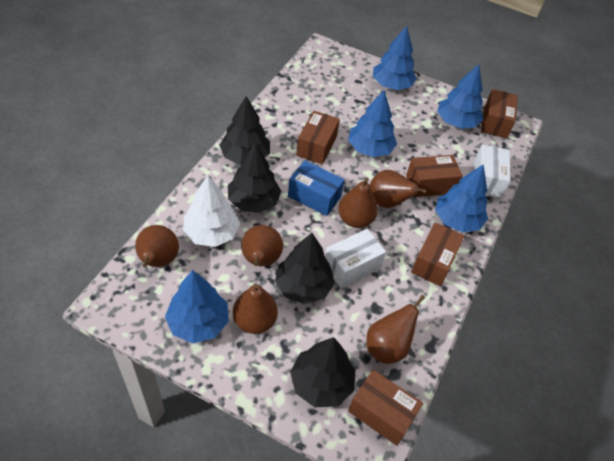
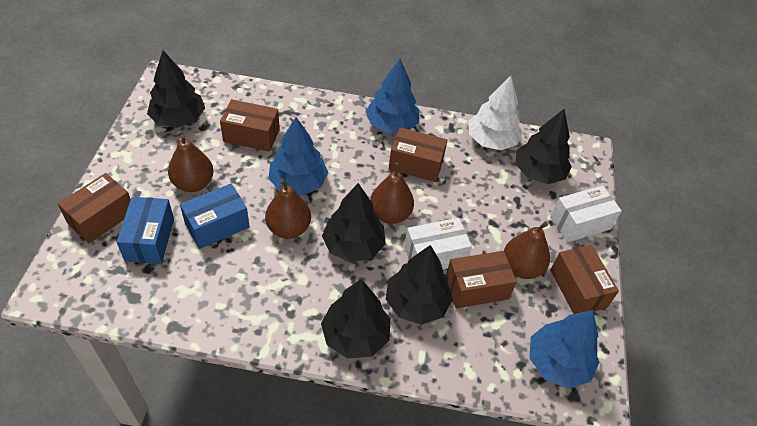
black tree: 4 -> 5
blue box: 1 -> 2
blue tree: 5 -> 3
brown pear: 6 -> 4

